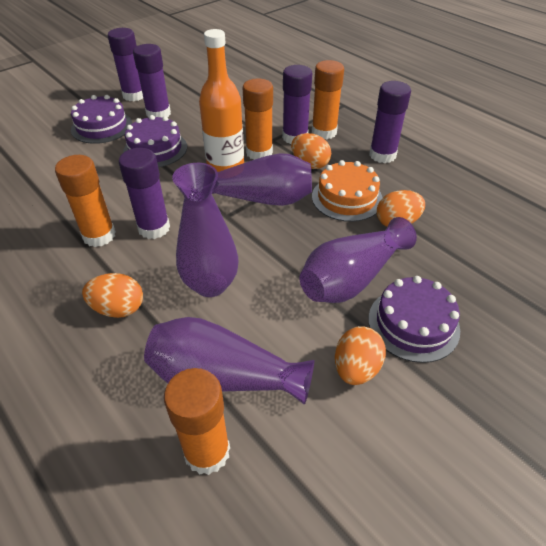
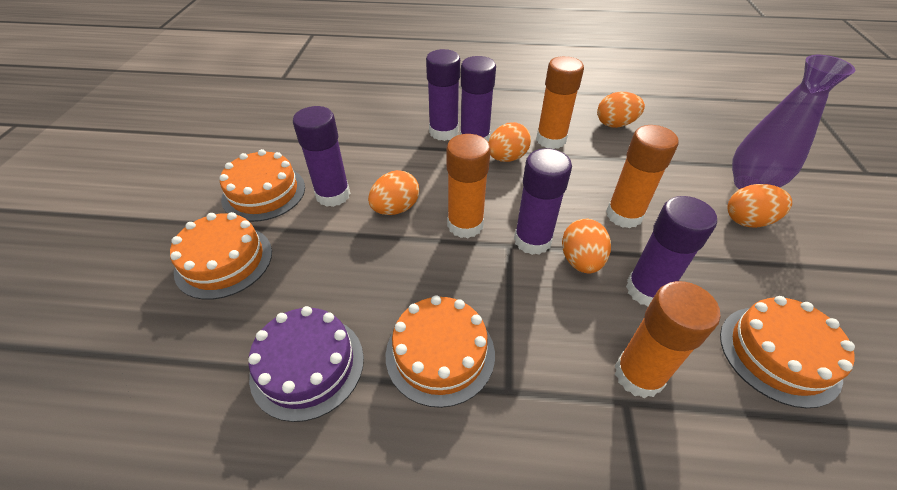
orange bottle: 1 -> 0
orange cake: 1 -> 4
orange egg: 4 -> 5
purple cake: 3 -> 1
purple vase: 4 -> 1

